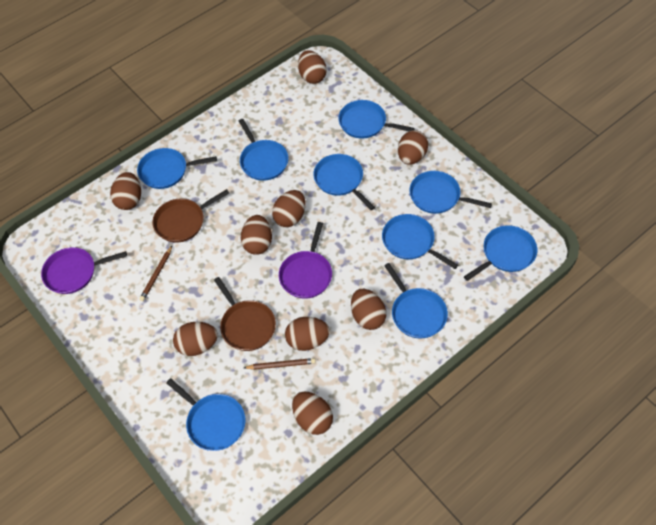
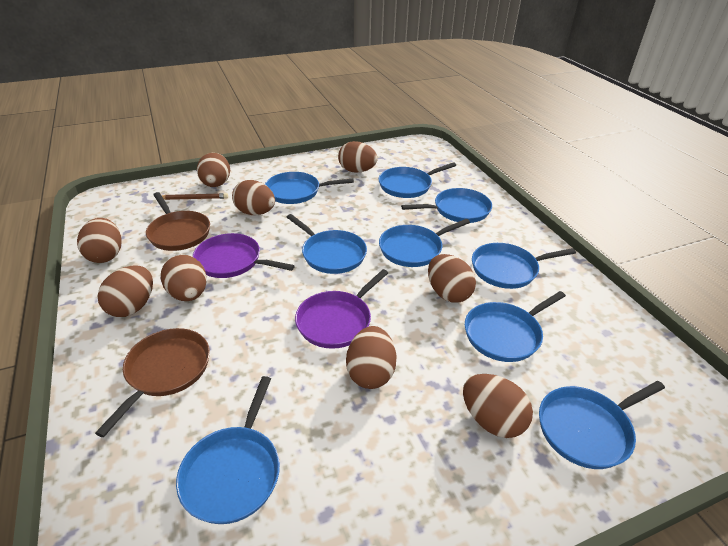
brown pencil: 2 -> 1

